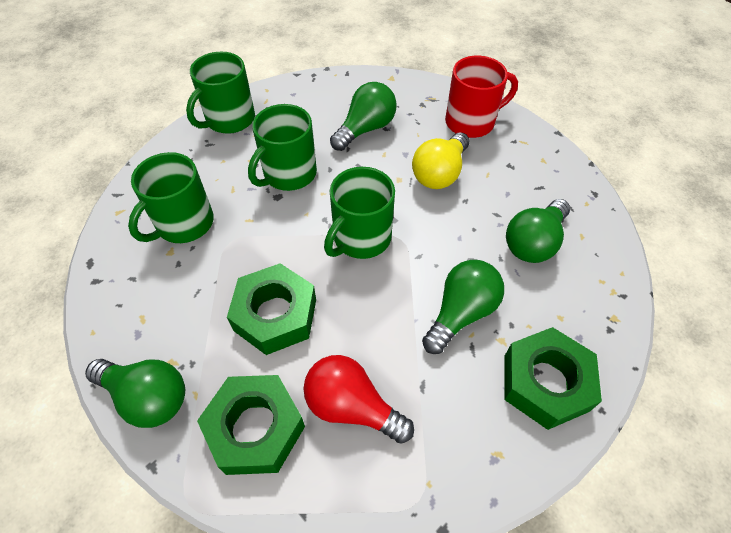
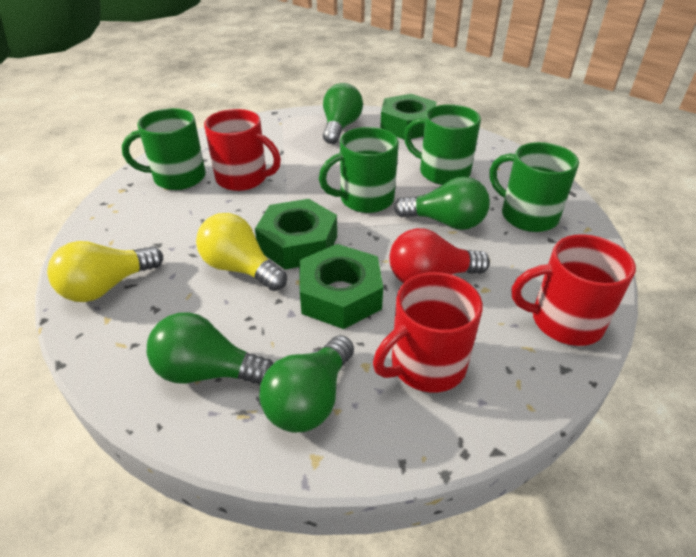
red mug: 1 -> 3
yellow light bulb: 1 -> 2

